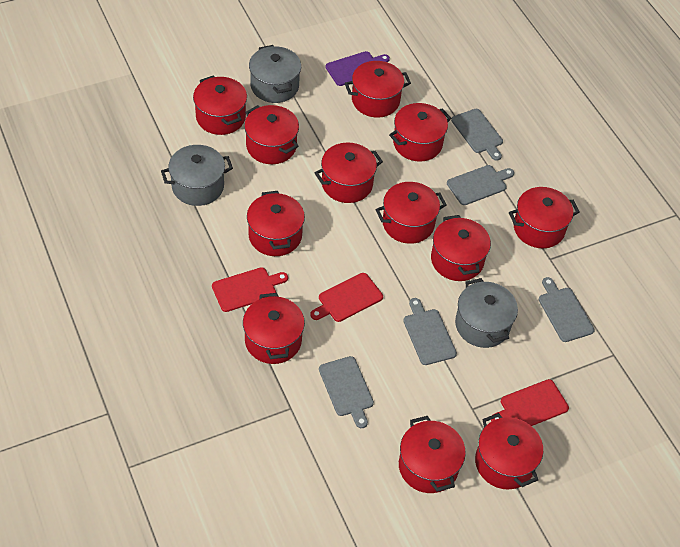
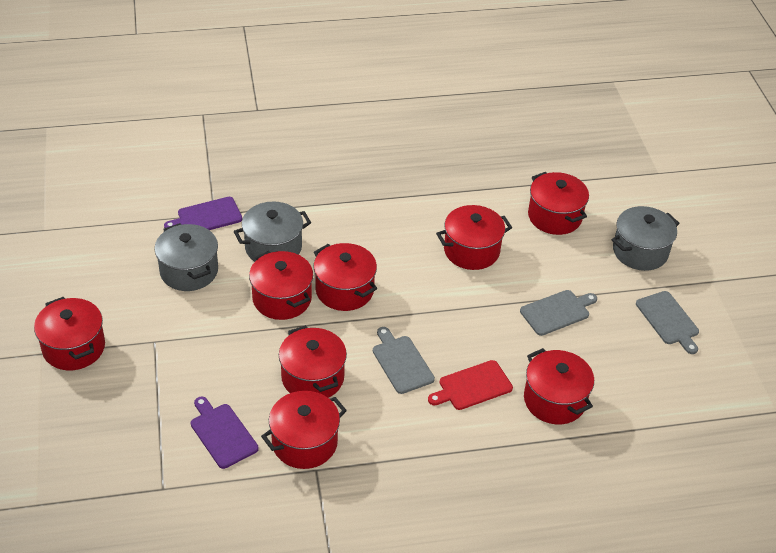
grey cutting board: 5 -> 3
purple cutting board: 1 -> 2
red cutting board: 3 -> 1
red pot: 12 -> 8

